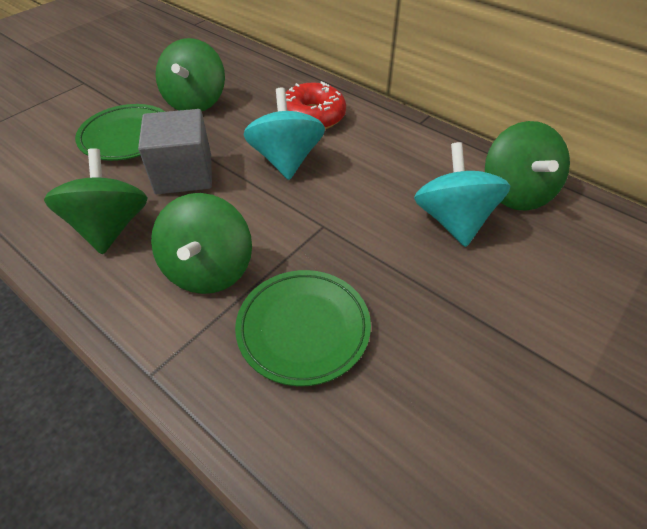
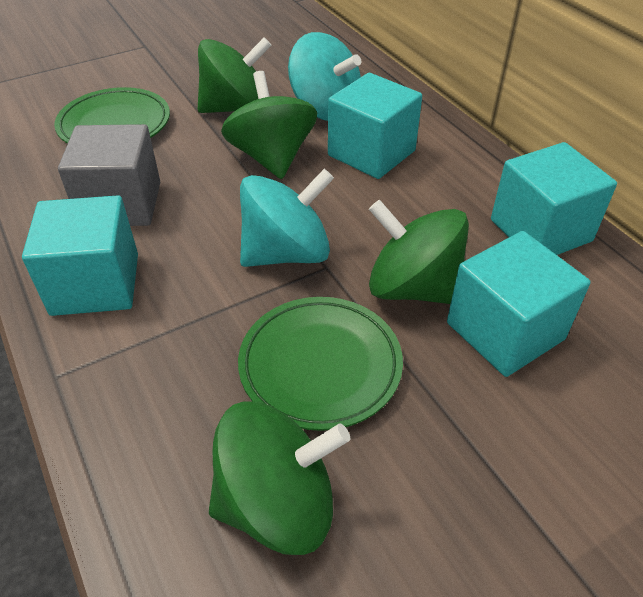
red donut: 1 -> 0
turquoise cube: 0 -> 4

